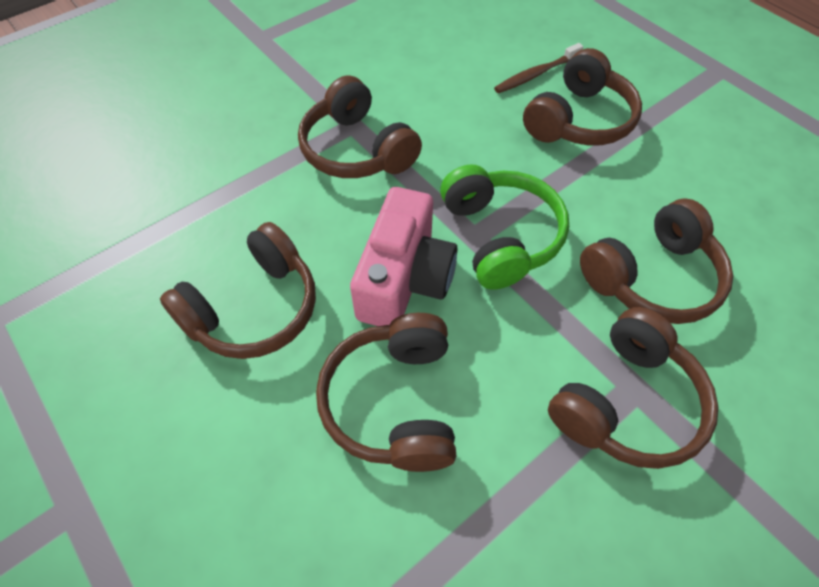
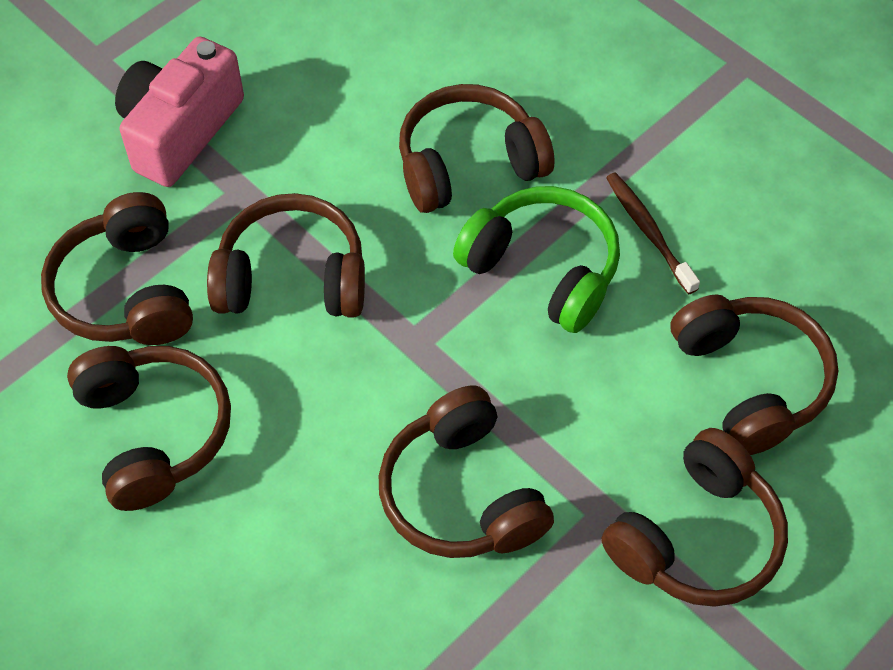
brown headphones: 6 -> 7

